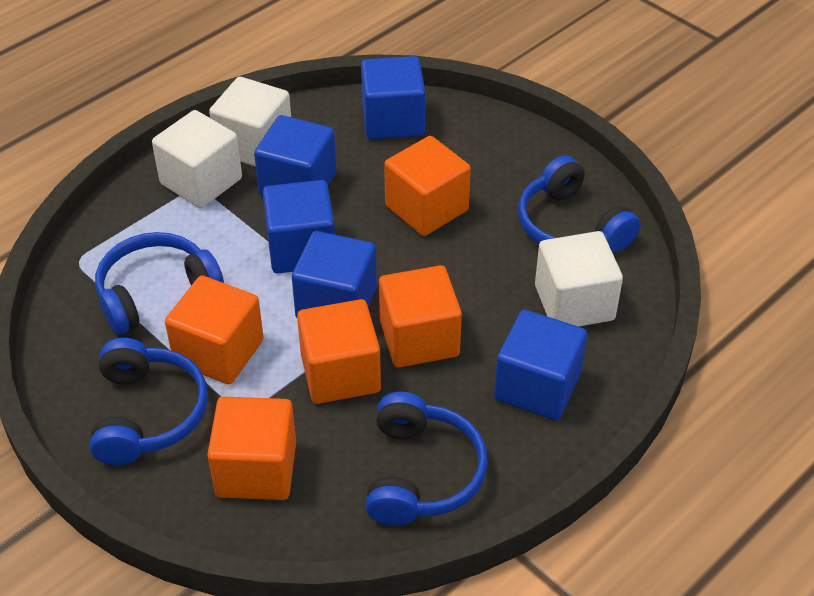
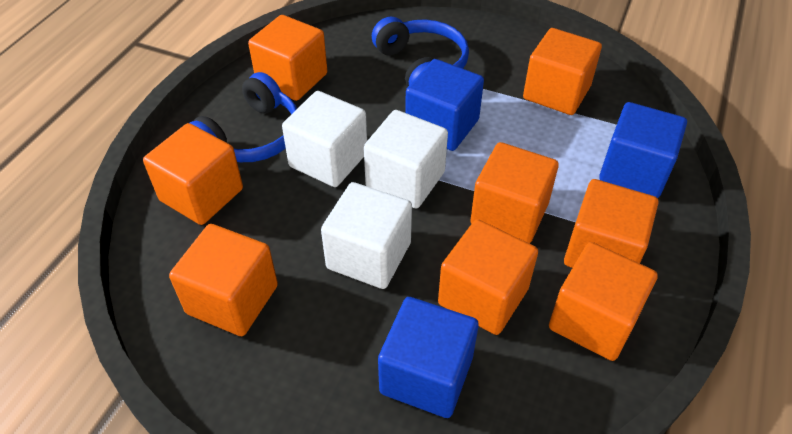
blue cube: 5 -> 3
blue headphones: 4 -> 2
orange cube: 5 -> 8

